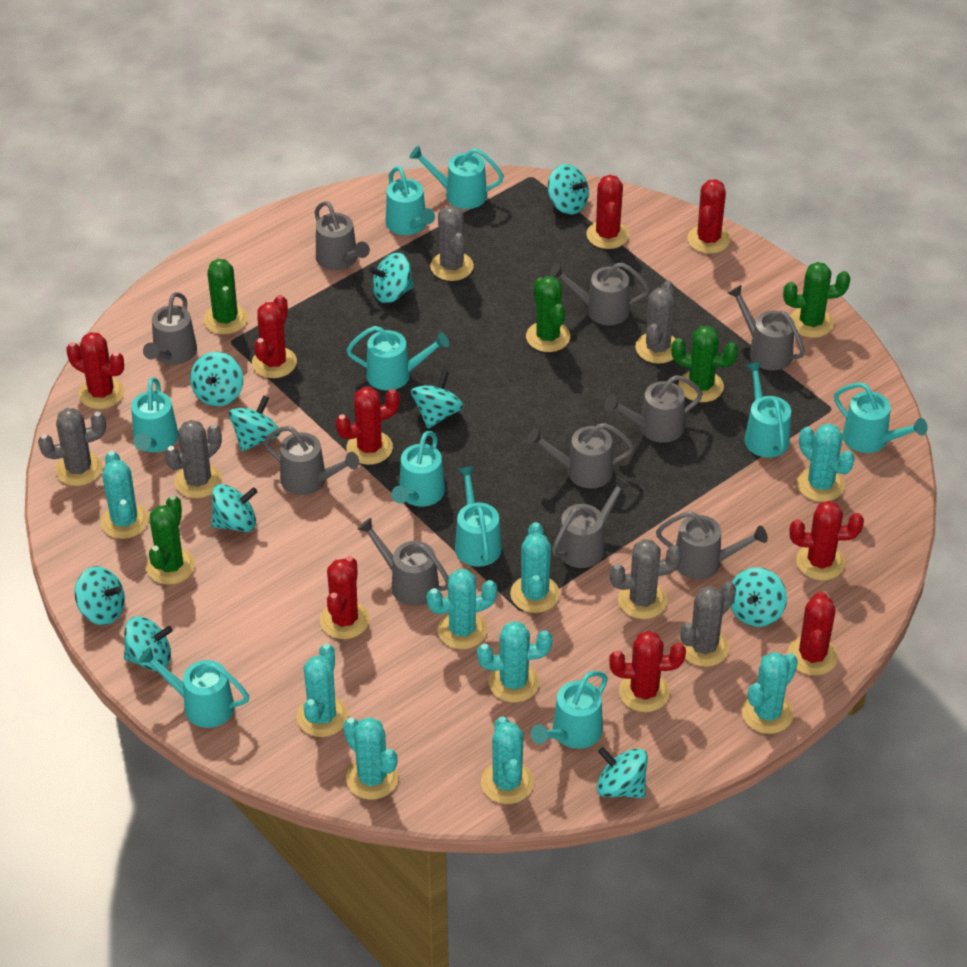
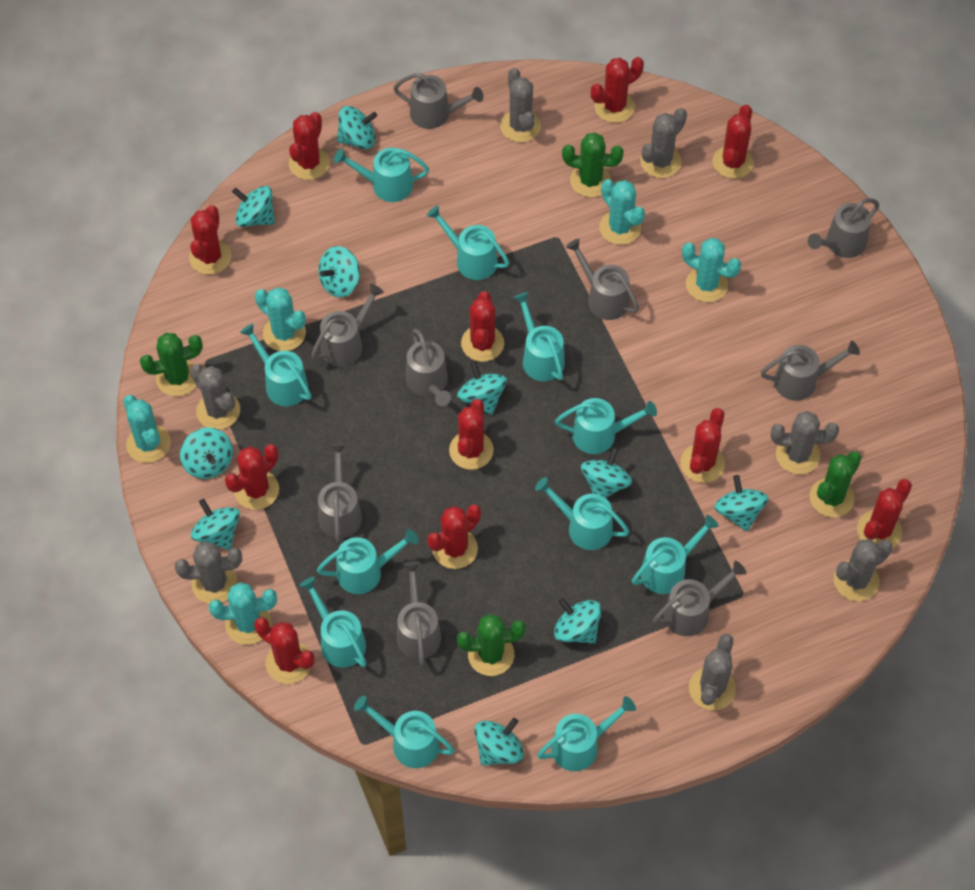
green cactus: 5 -> 4
grey cactus: 6 -> 7
grey watering can: 10 -> 9
red cactus: 9 -> 11
turquoise cactus: 9 -> 5
turquoise watering can: 10 -> 11

